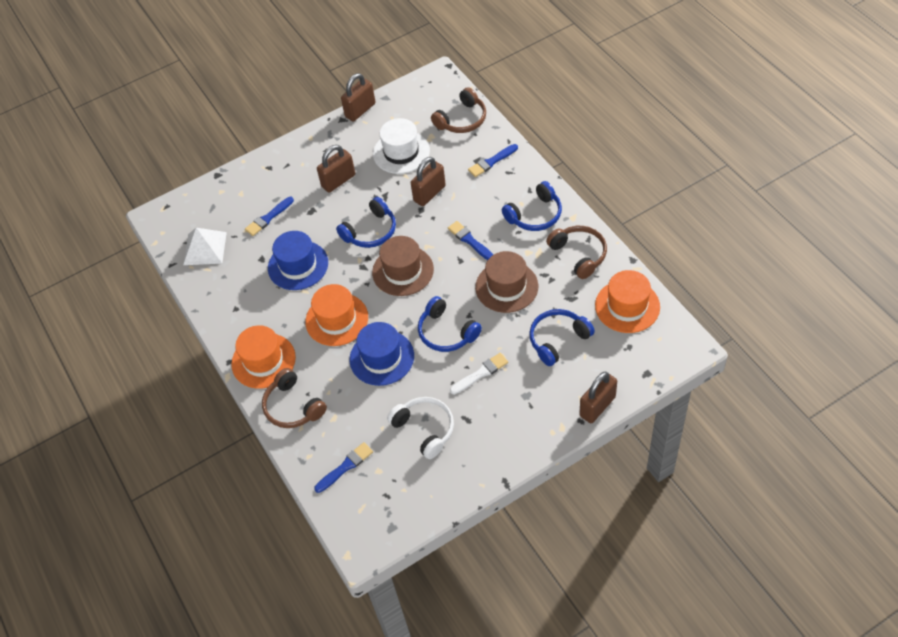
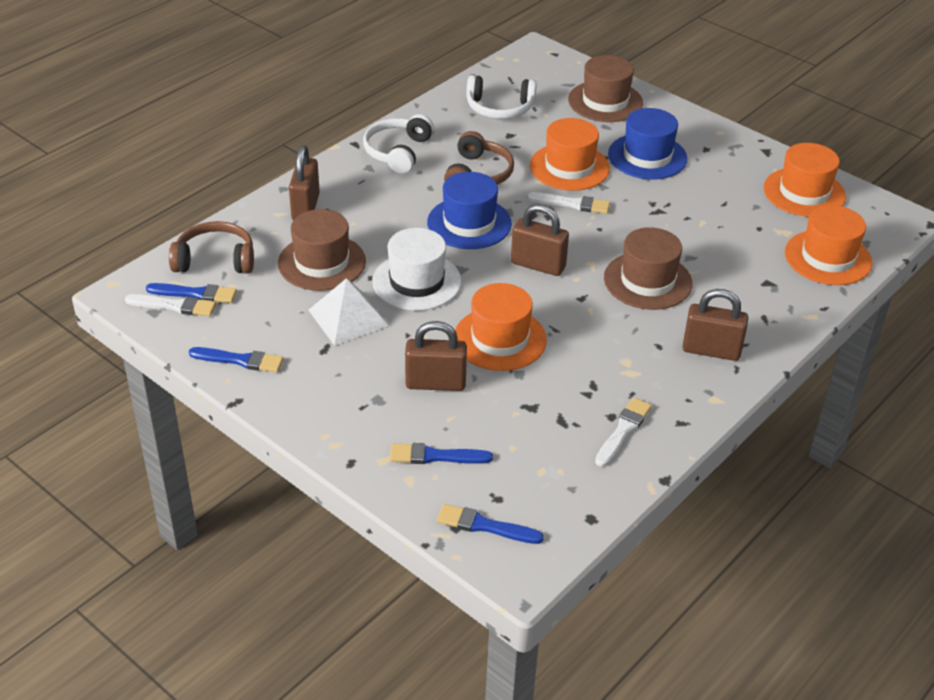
blue headphones: 4 -> 0
brown hat: 2 -> 3
brown headphones: 3 -> 2
orange hat: 3 -> 4
white brush: 1 -> 3
white headphones: 1 -> 2

